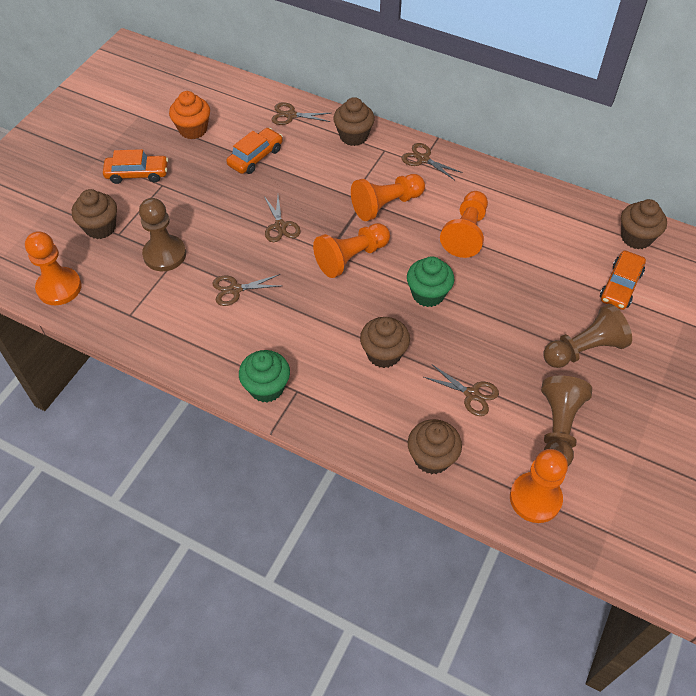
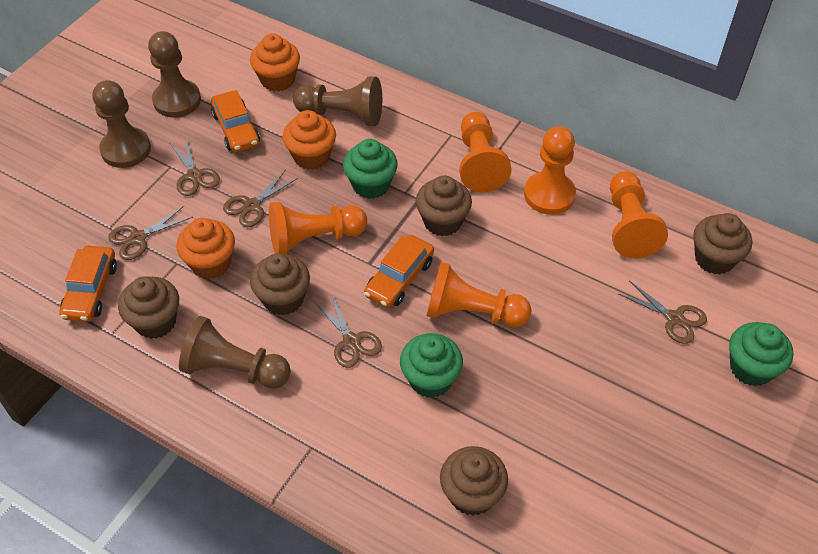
brown pawn: 3 -> 4
green cupcake: 2 -> 3
orange cupcake: 1 -> 3

